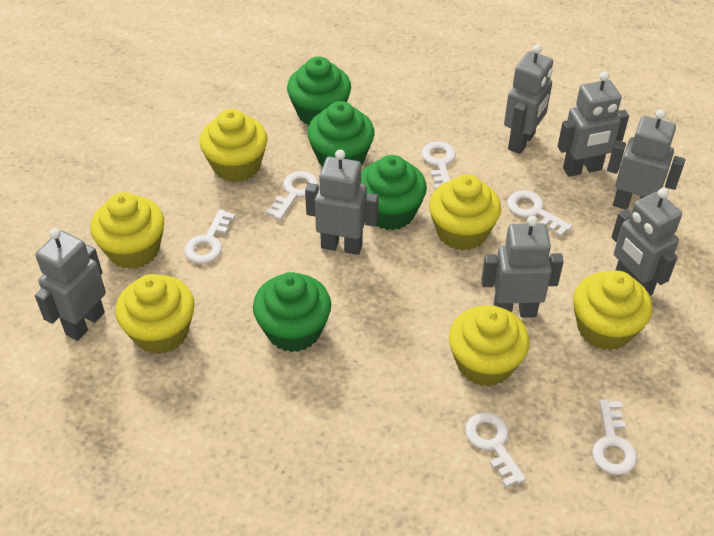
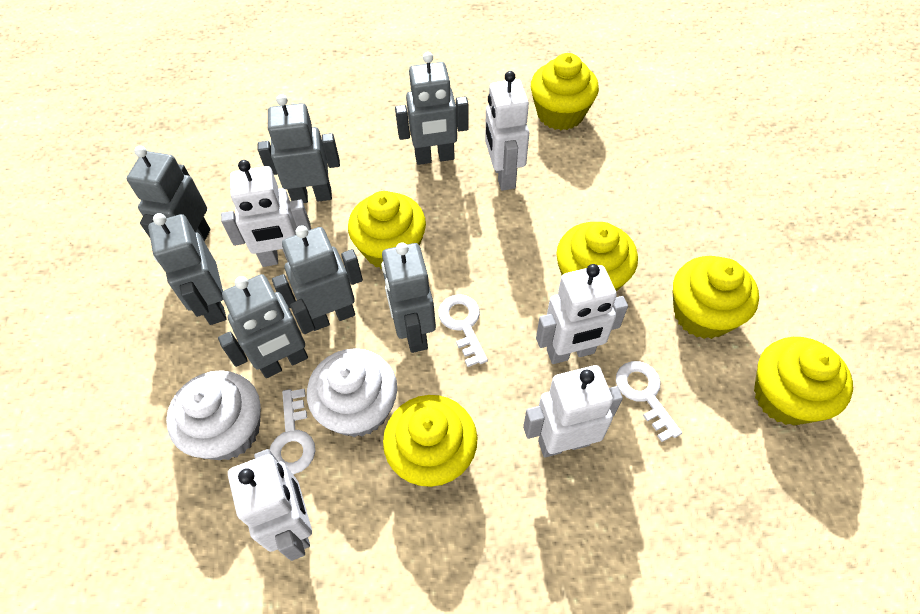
green cupcake: 4 -> 0
white cupcake: 0 -> 2
white key: 6 -> 3
white robot: 0 -> 5

